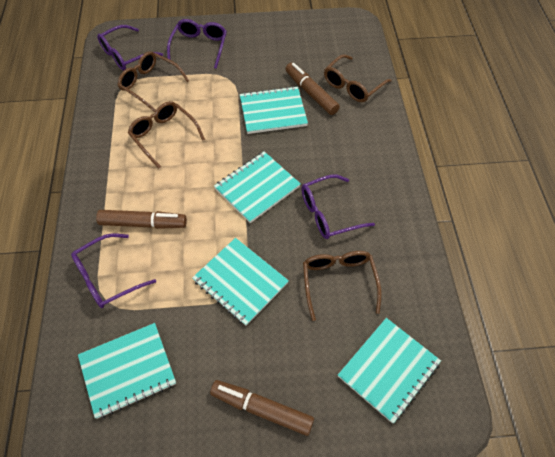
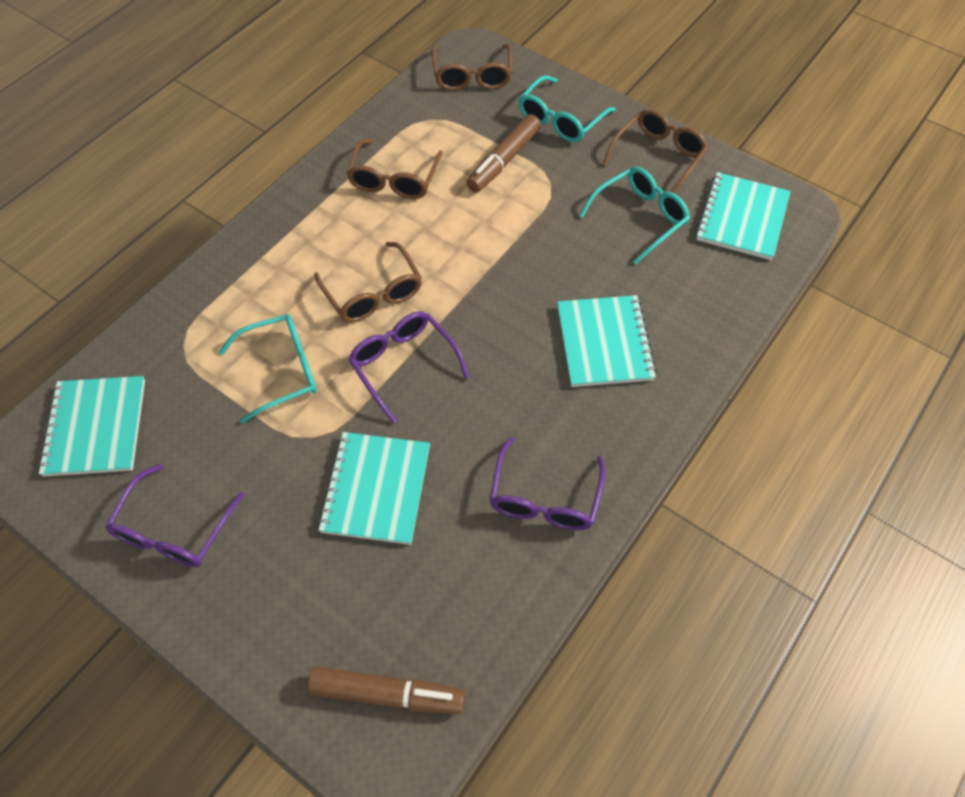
brown marker: 3 -> 2
purple glasses: 4 -> 3
turquoise glasses: 0 -> 3
turquoise notebook: 5 -> 4

